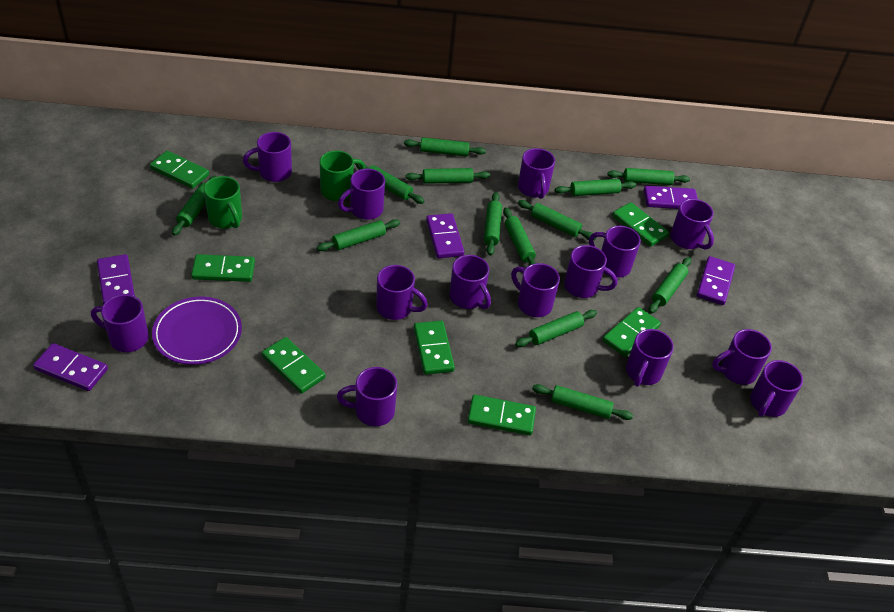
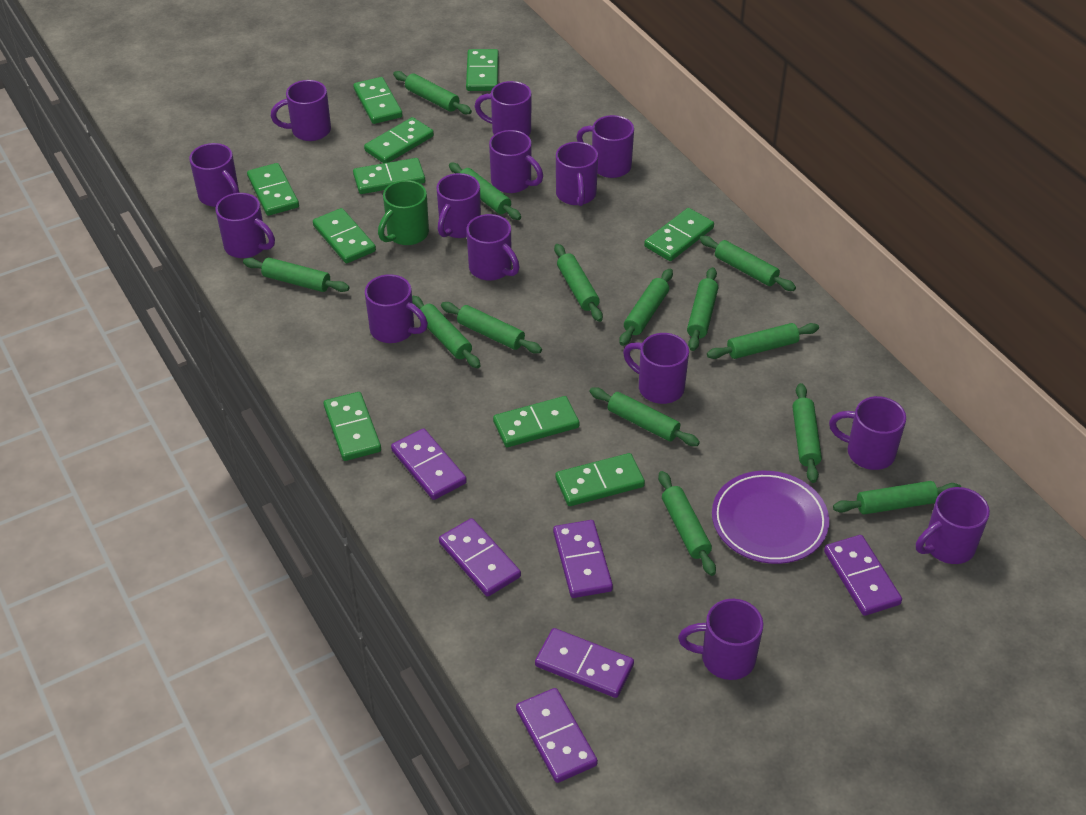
green domino: 7 -> 10
green mug: 2 -> 1
green rolling pin: 13 -> 14
purple domino: 5 -> 6

